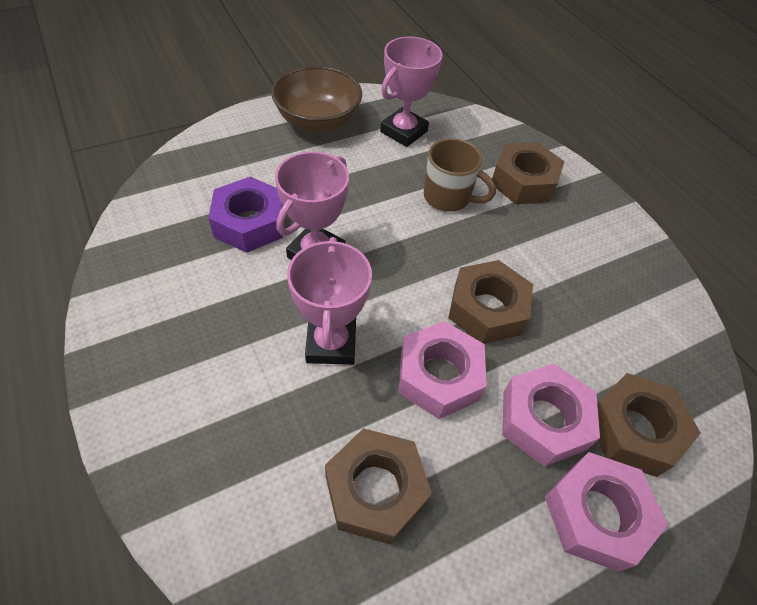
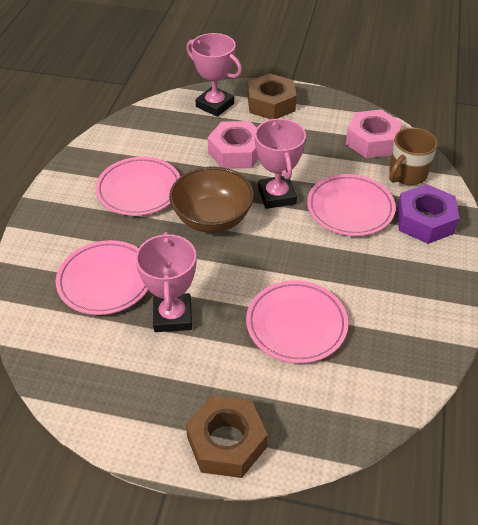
brown nut: 4 -> 2
pink nut: 3 -> 2
pink plate: 0 -> 4

